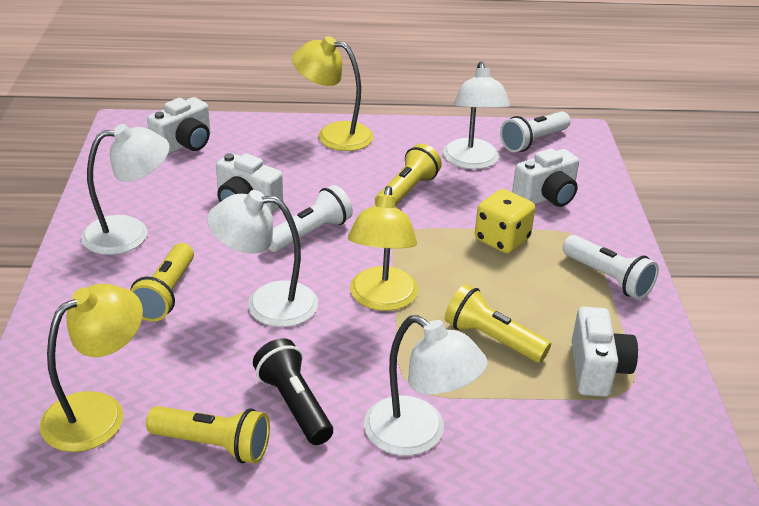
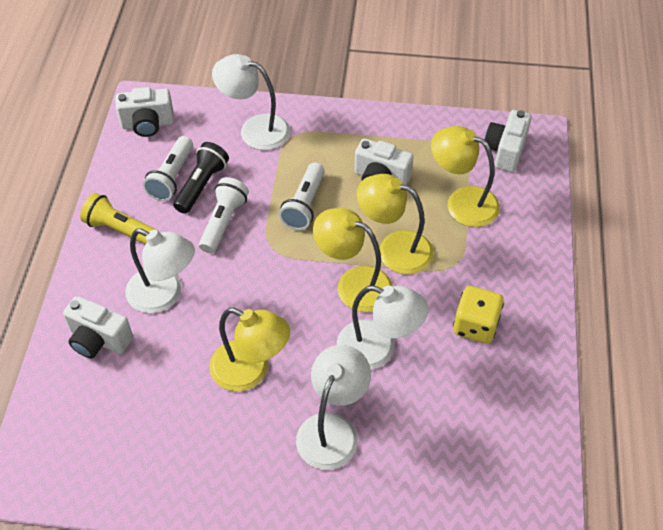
yellow flashlight: 4 -> 1
yellow lamp: 3 -> 4

